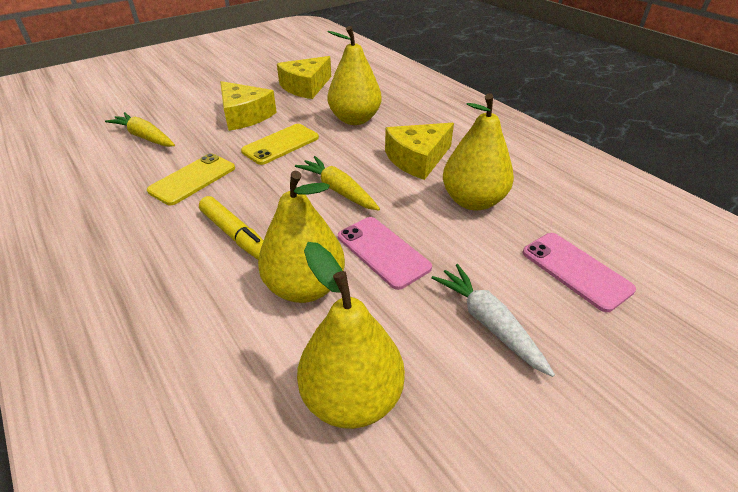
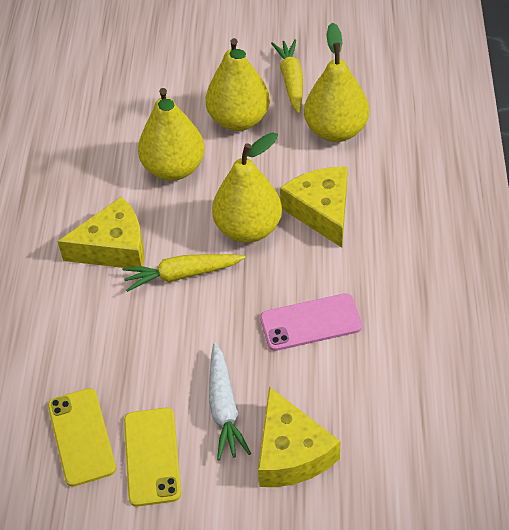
pink phone: 2 -> 1
yellow marker: 1 -> 0

